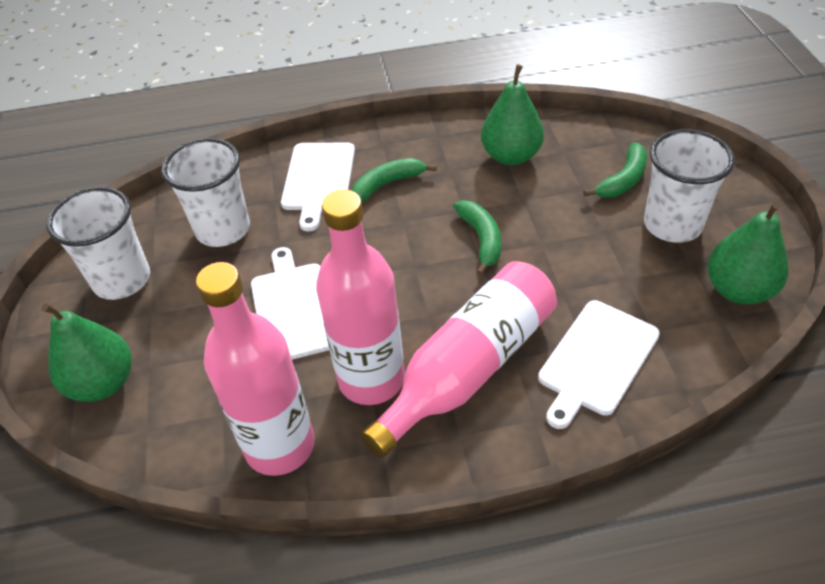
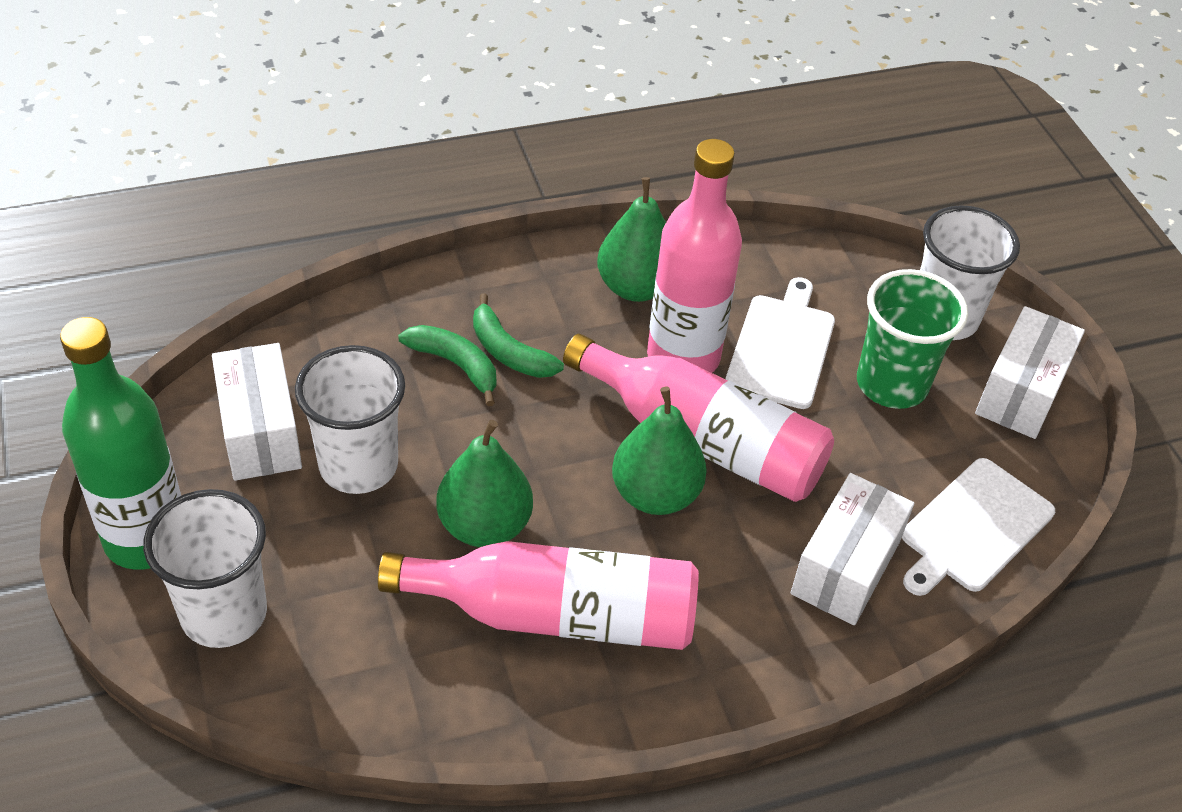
green banana: 3 -> 2
green bottle: 0 -> 1
green cup: 0 -> 1
white box: 0 -> 3
white cutting board: 3 -> 2

